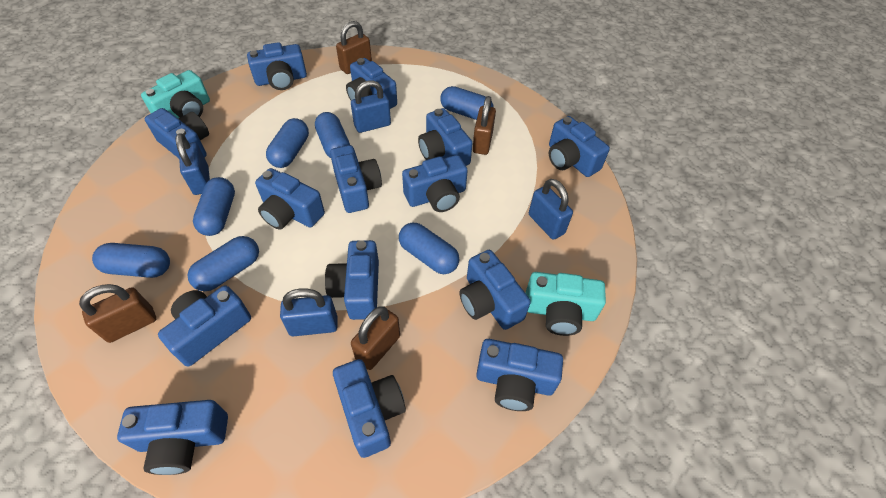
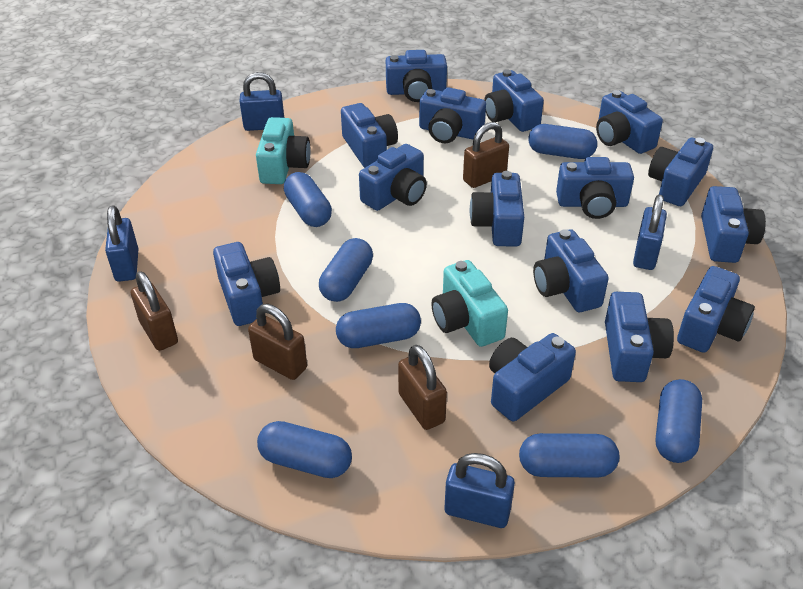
blue camera: 14 -> 15

